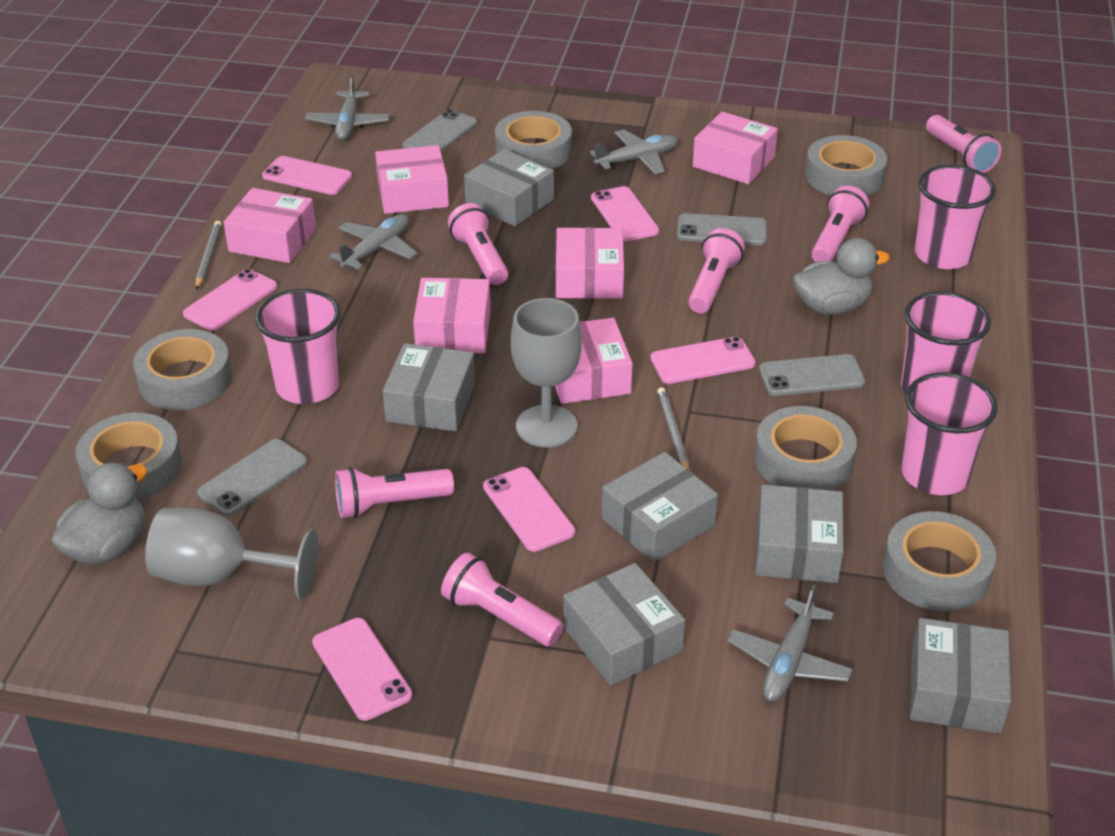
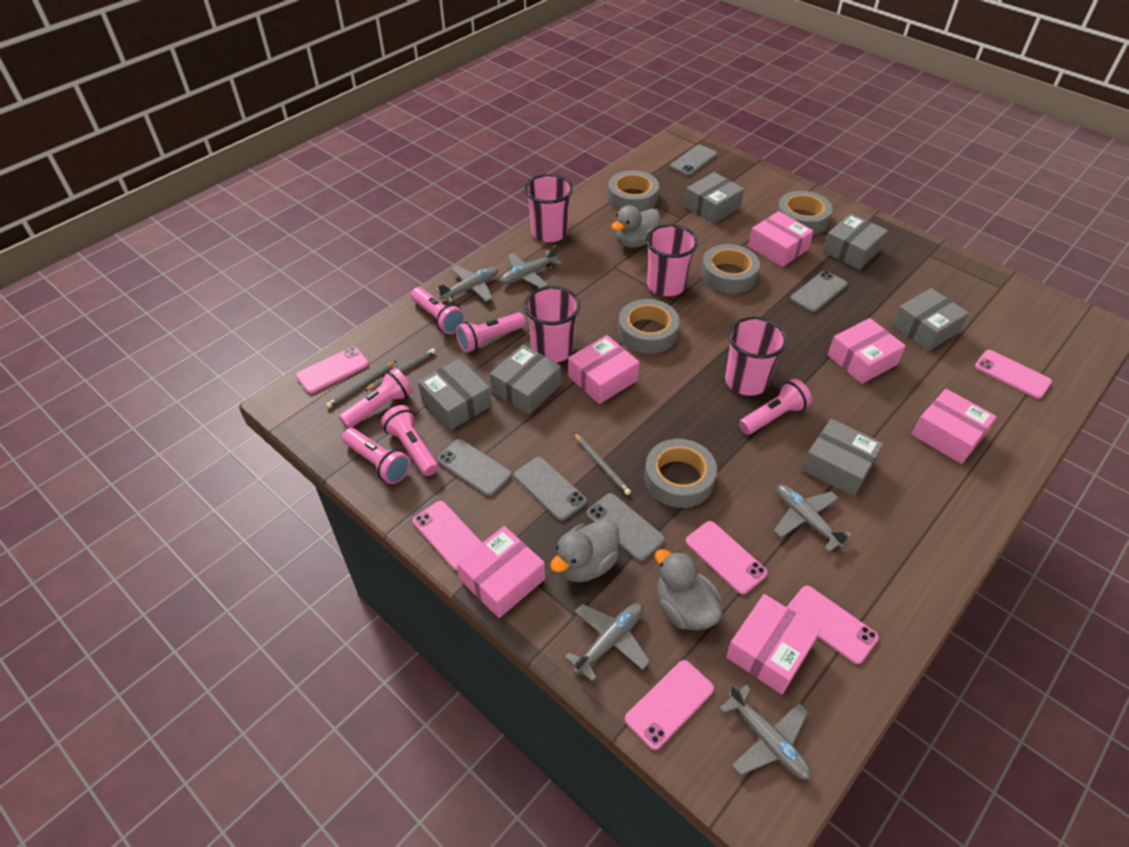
grey duck: 2 -> 3
grey goblet: 2 -> 0
grey pencil: 2 -> 3
grey phone: 4 -> 5
grey plane: 4 -> 5
grey tape: 6 -> 5

